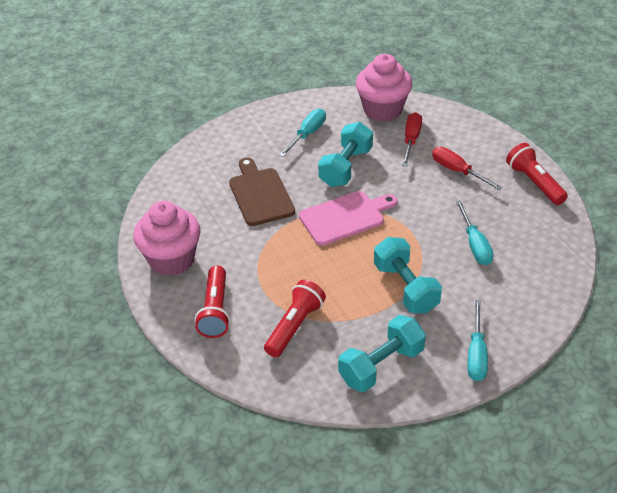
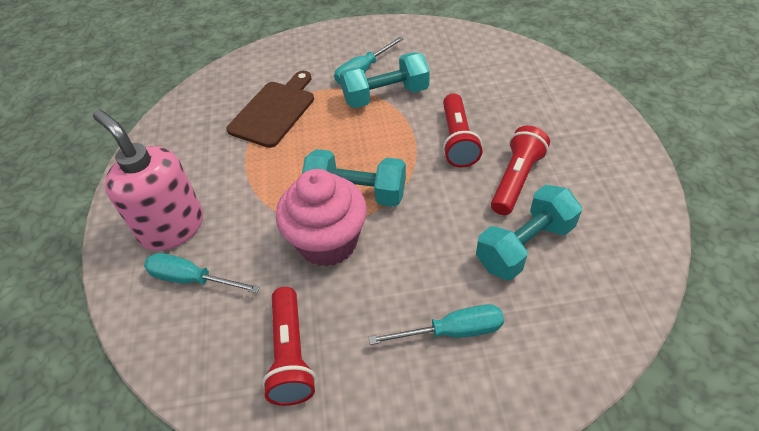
pink cupcake: 2 -> 1
pink cutting board: 1 -> 0
pink soap dispenser: 0 -> 1
red screwdriver: 2 -> 0

